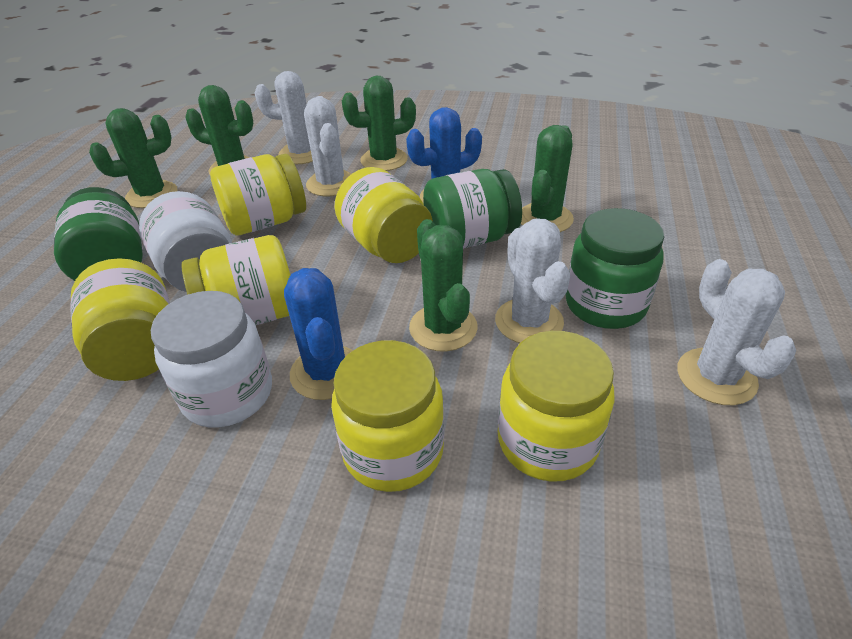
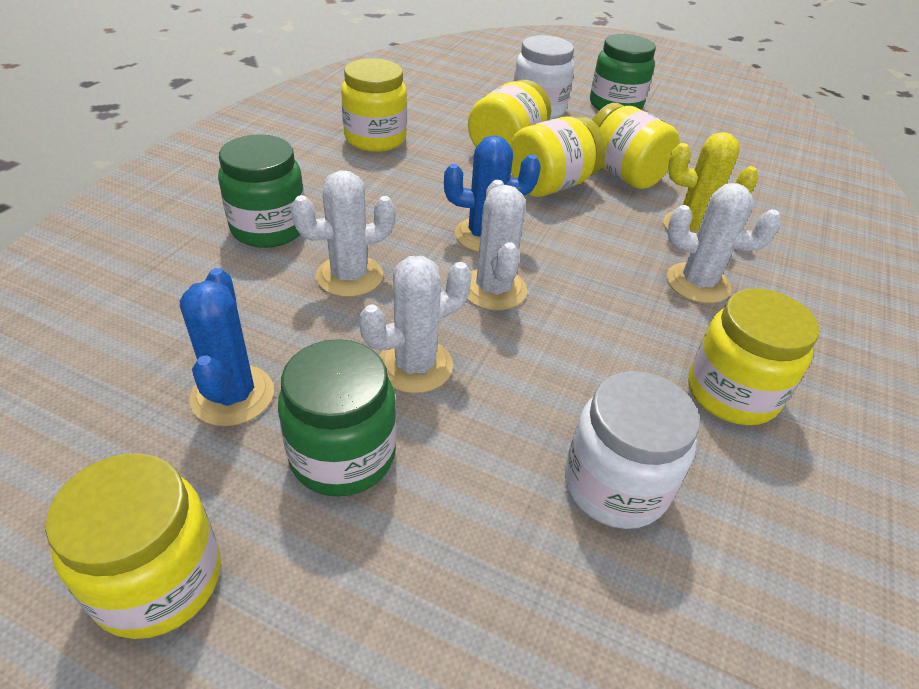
green cactus: 5 -> 0
yellow cactus: 0 -> 1

